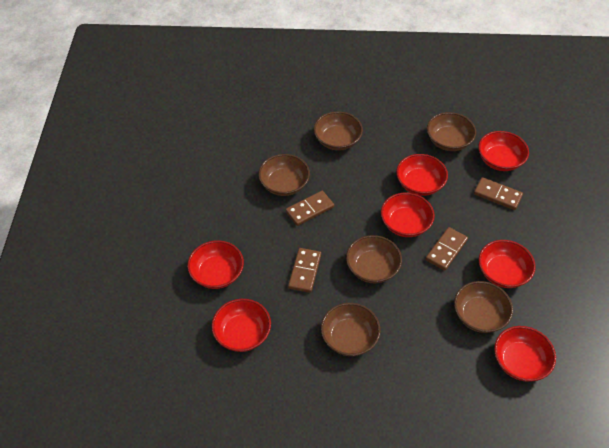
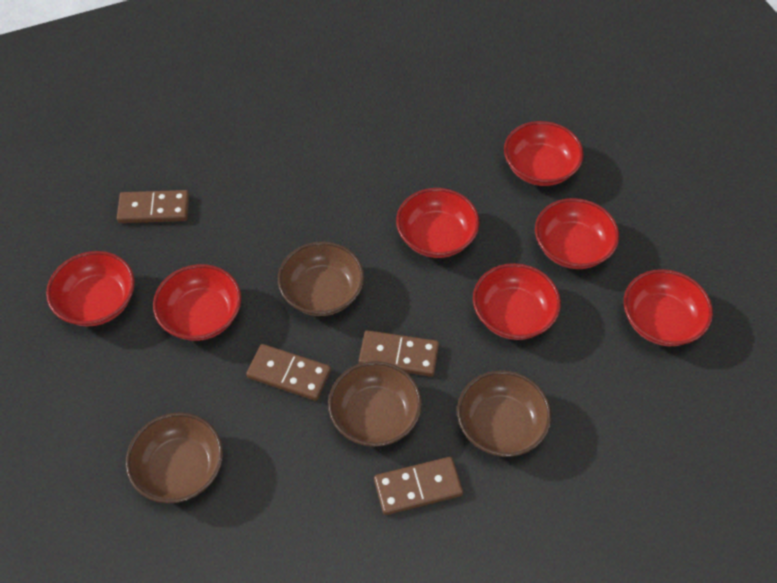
brown bowl: 6 -> 4

